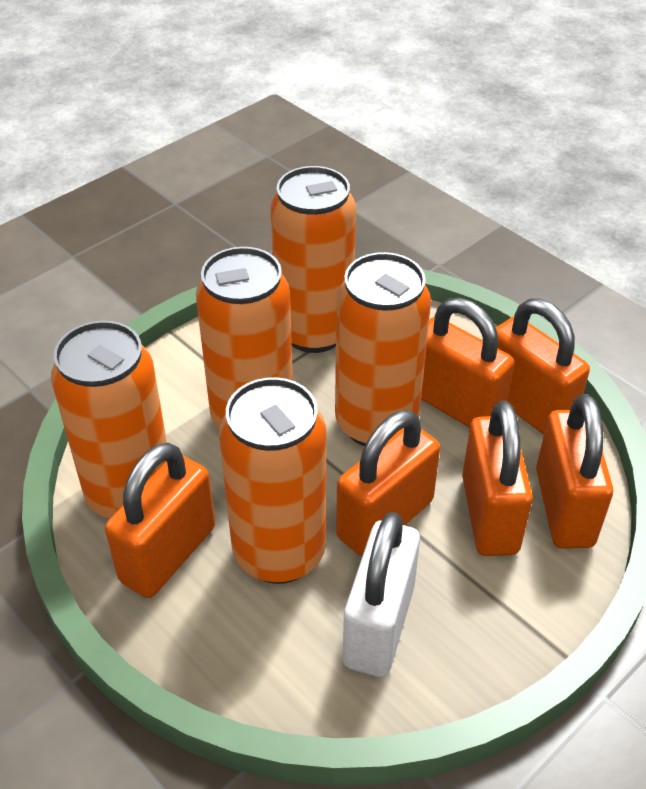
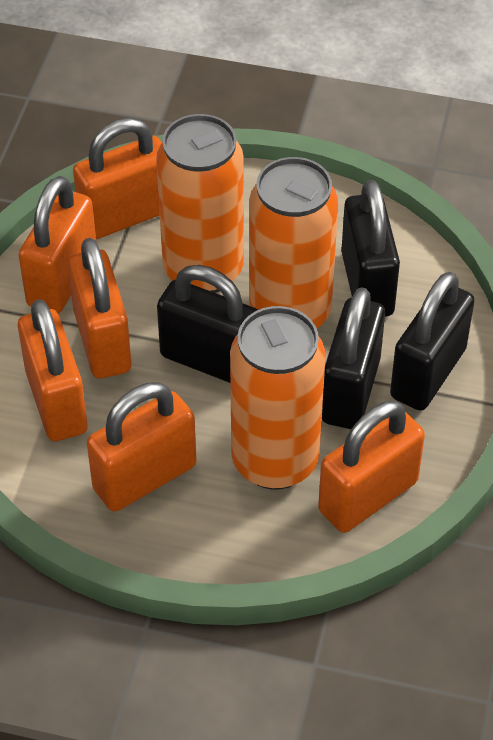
black padlock: 0 -> 4
orange can: 5 -> 3
white padlock: 1 -> 0

